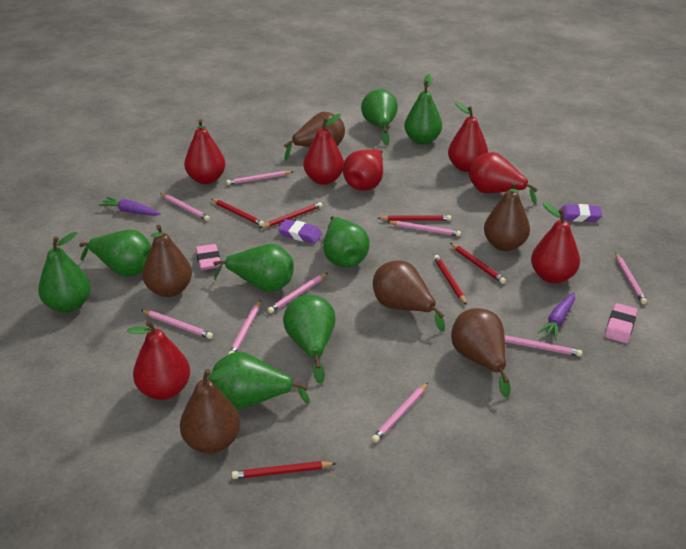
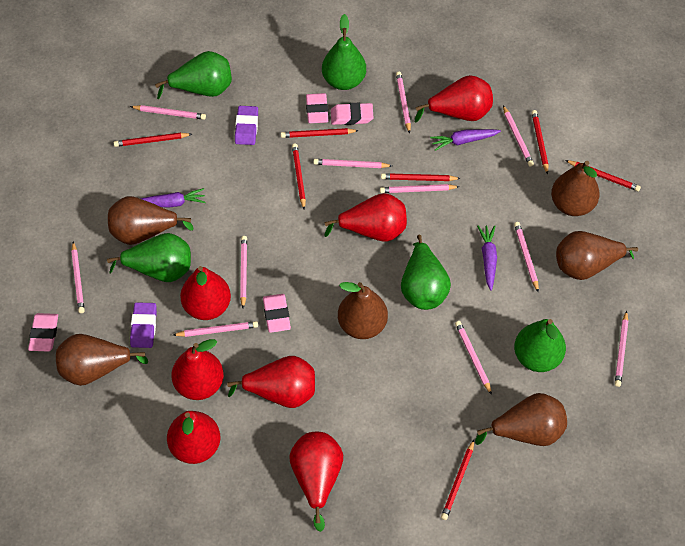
green pear: 8 -> 5
pink eraser: 2 -> 4
pink pencil: 9 -> 11
purple carrot: 2 -> 3
red pencil: 6 -> 7

